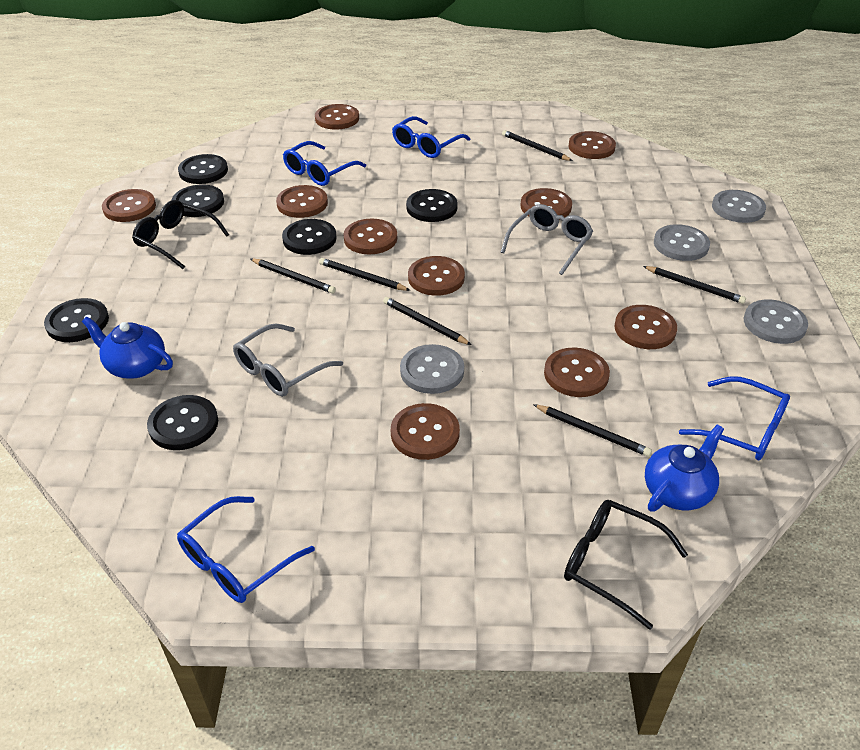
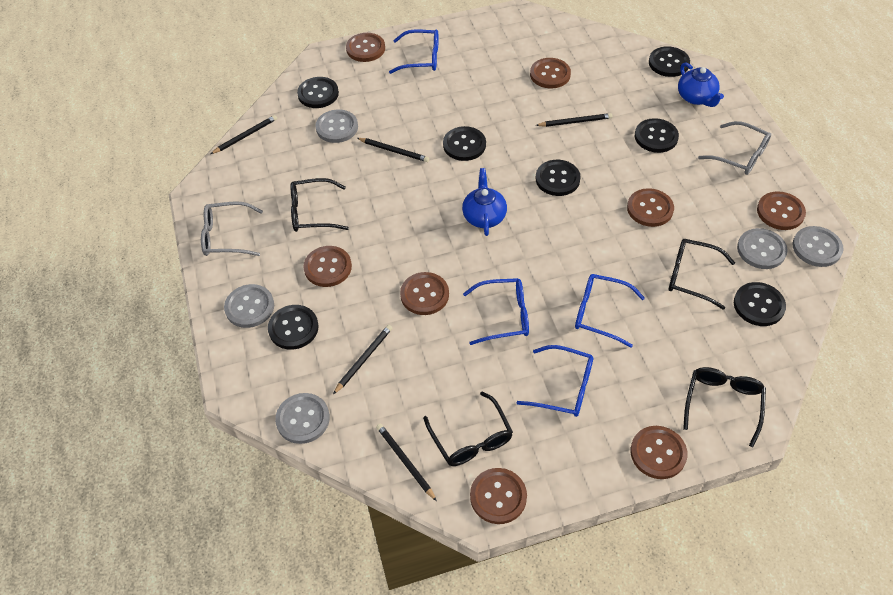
black button: 6 -> 7
black glasses: 2 -> 4
black pencil: 6 -> 5
brown button: 10 -> 8
grey button: 4 -> 5

